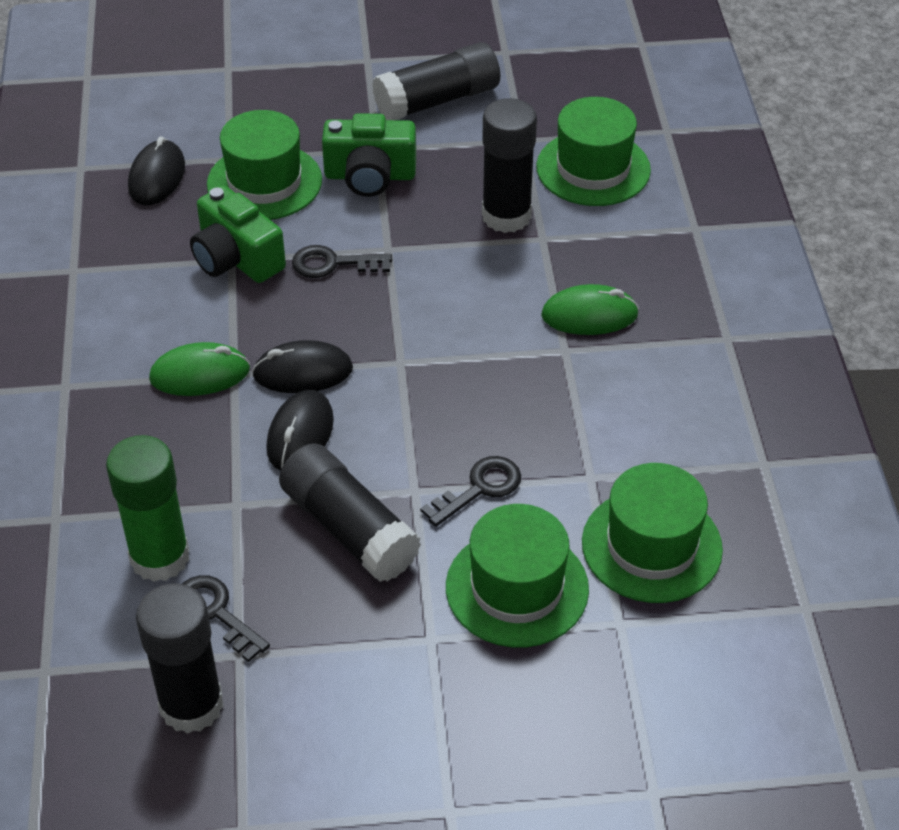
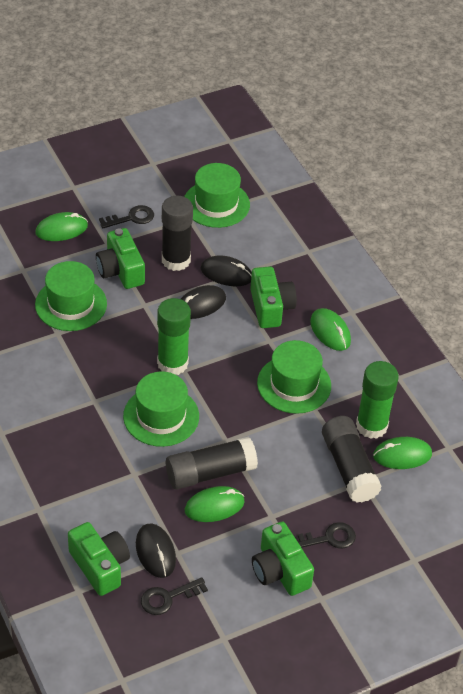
black glue stick: 4 -> 3
green camera: 2 -> 4
green glue stick: 1 -> 2
green mouse: 2 -> 4

